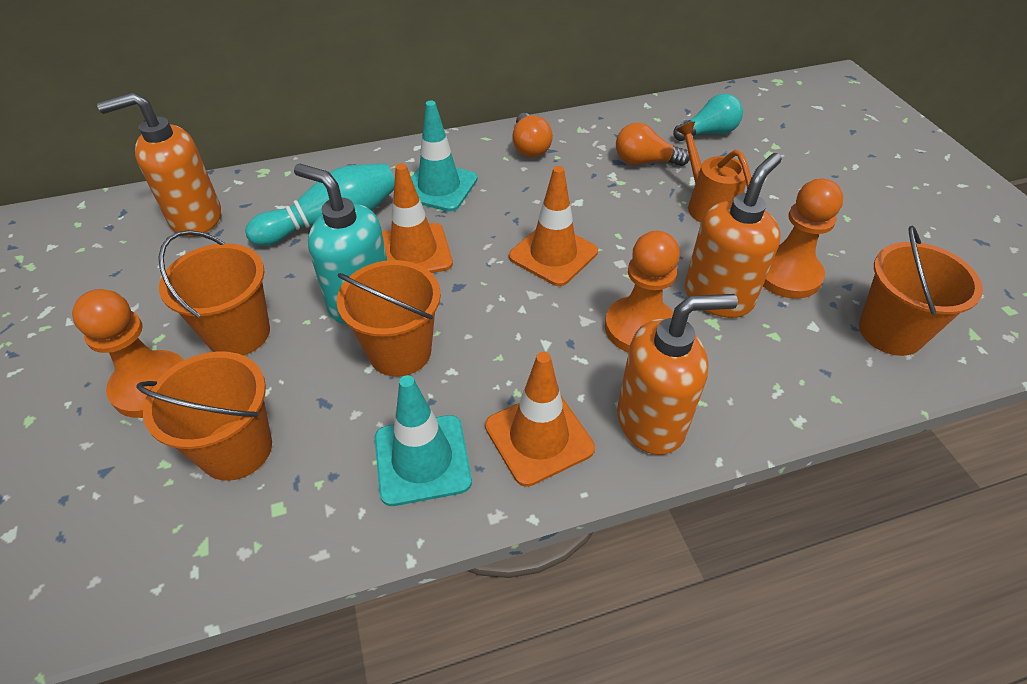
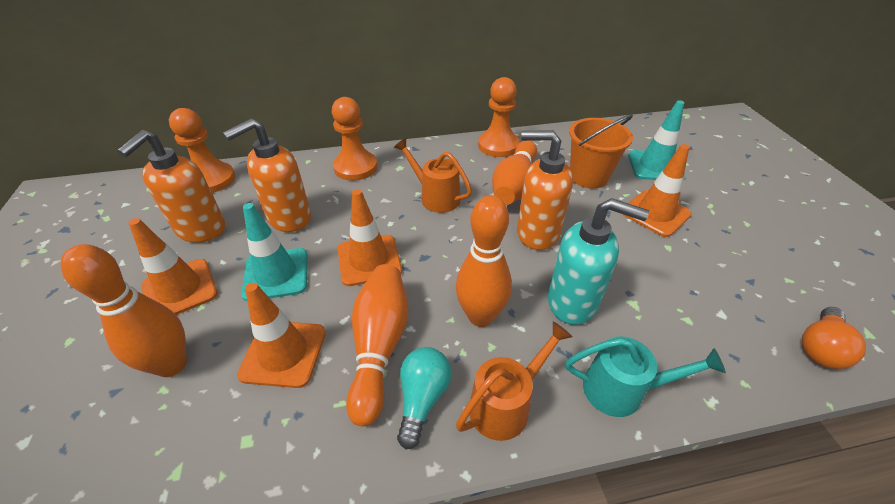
orange bowling pin: 0 -> 4
orange bucket: 4 -> 1
orange light bulb: 2 -> 1
orange traffic cone: 3 -> 4
orange watering can: 1 -> 2
turquoise bowling pin: 1 -> 0
turquoise watering can: 0 -> 1

